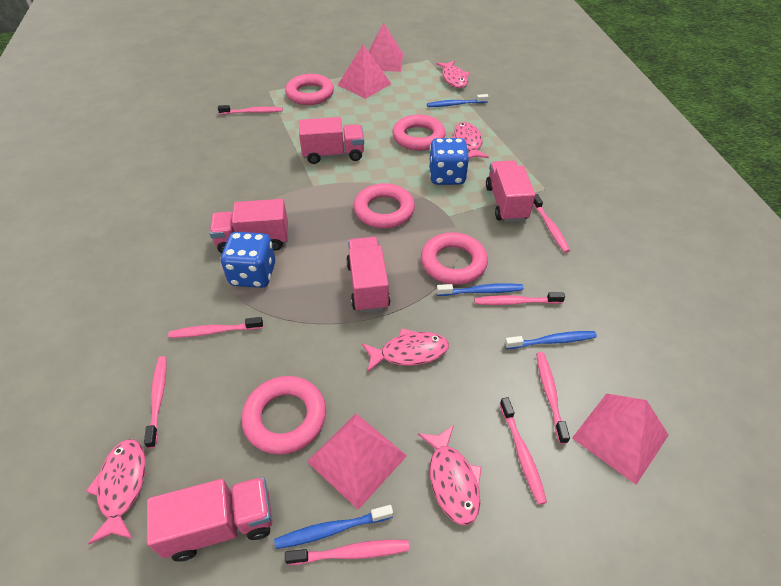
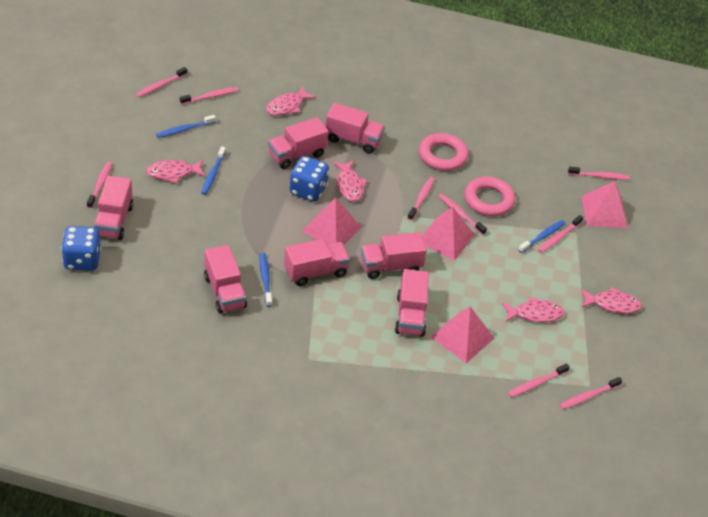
pink ring: 5 -> 2
pink toothbrush: 8 -> 9
pink truck: 5 -> 7

